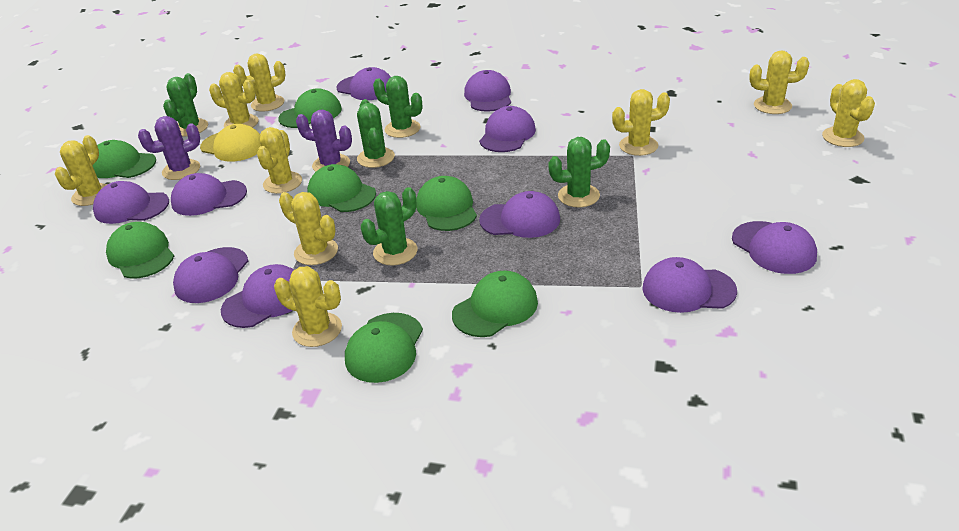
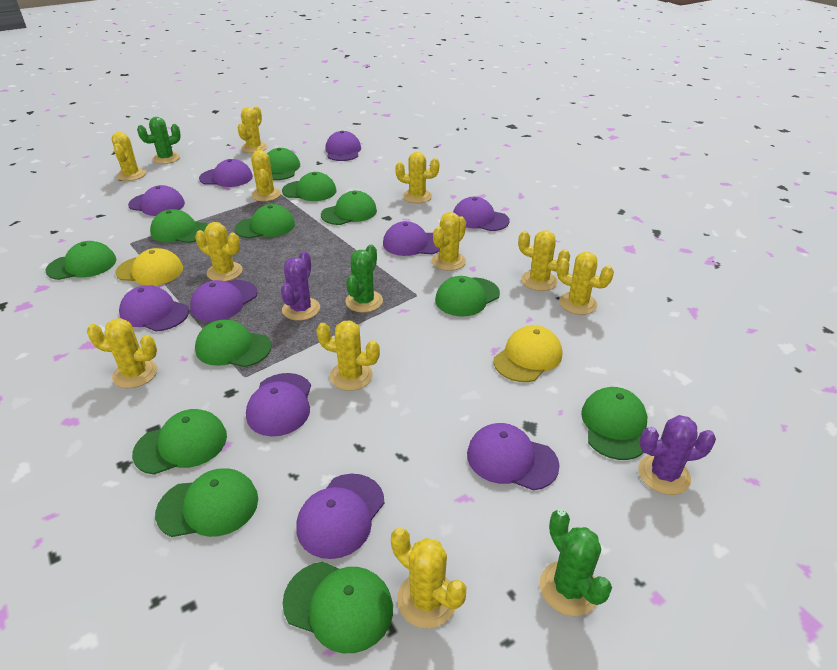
green cactus: 5 -> 3
green cap: 7 -> 12
yellow cactus: 9 -> 11
yellow cap: 1 -> 2

